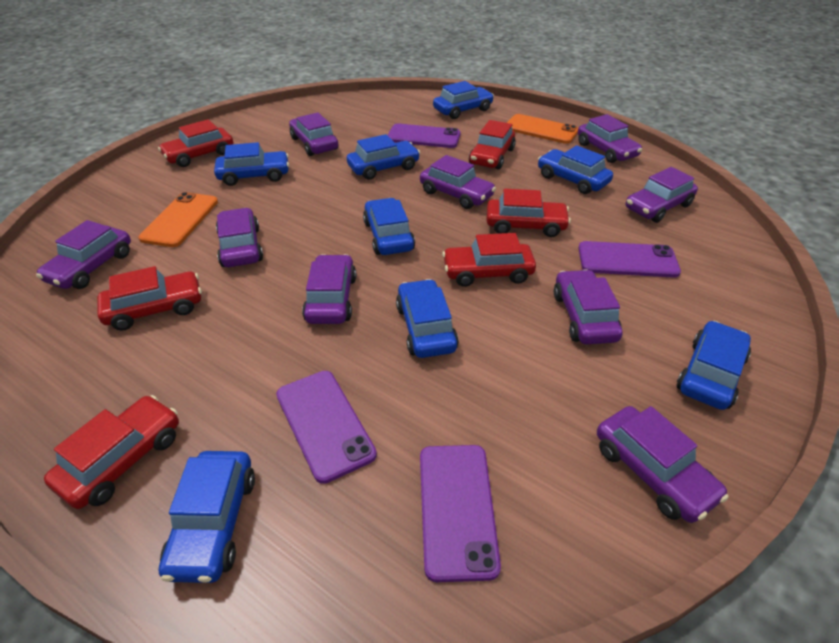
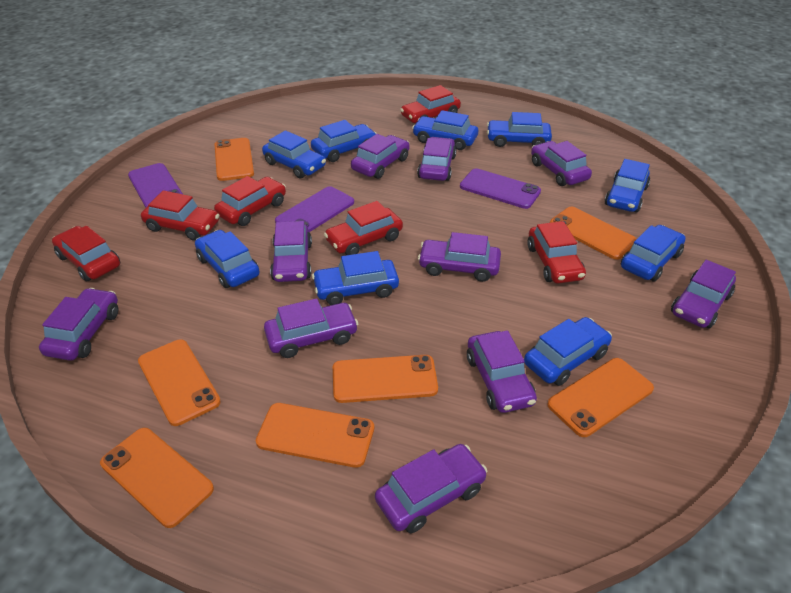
blue car: 8 -> 9
orange phone: 2 -> 7
purple car: 9 -> 10
purple phone: 4 -> 3

